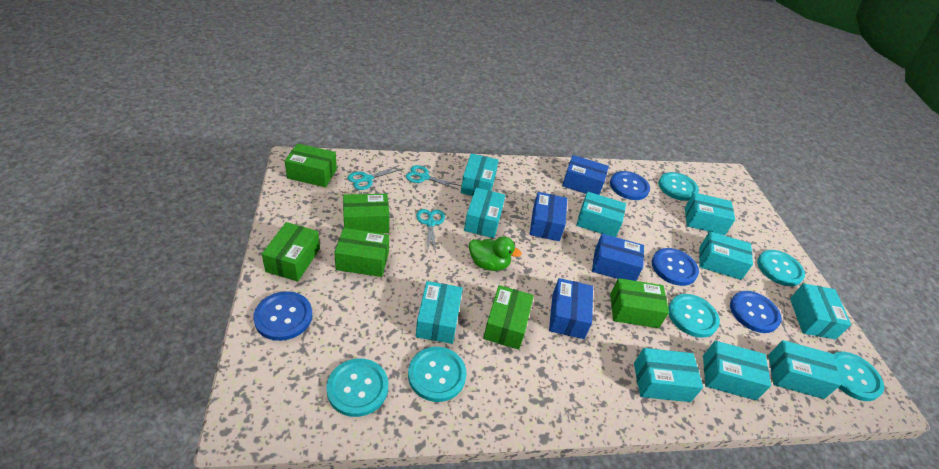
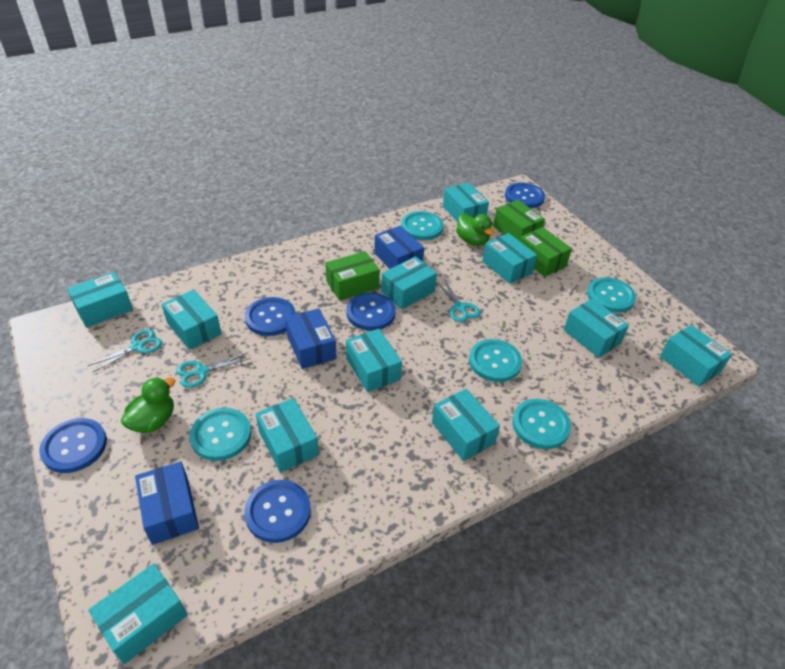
blue box: 4 -> 3
blue button: 4 -> 5
green box: 6 -> 3
green duck: 1 -> 2
turquoise box: 10 -> 11
turquoise button: 6 -> 5

